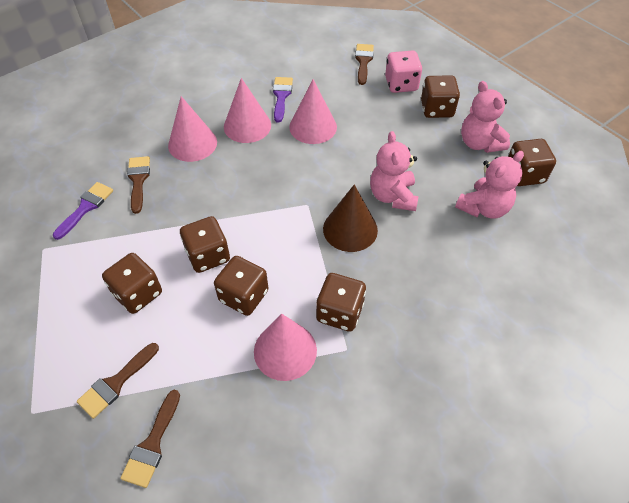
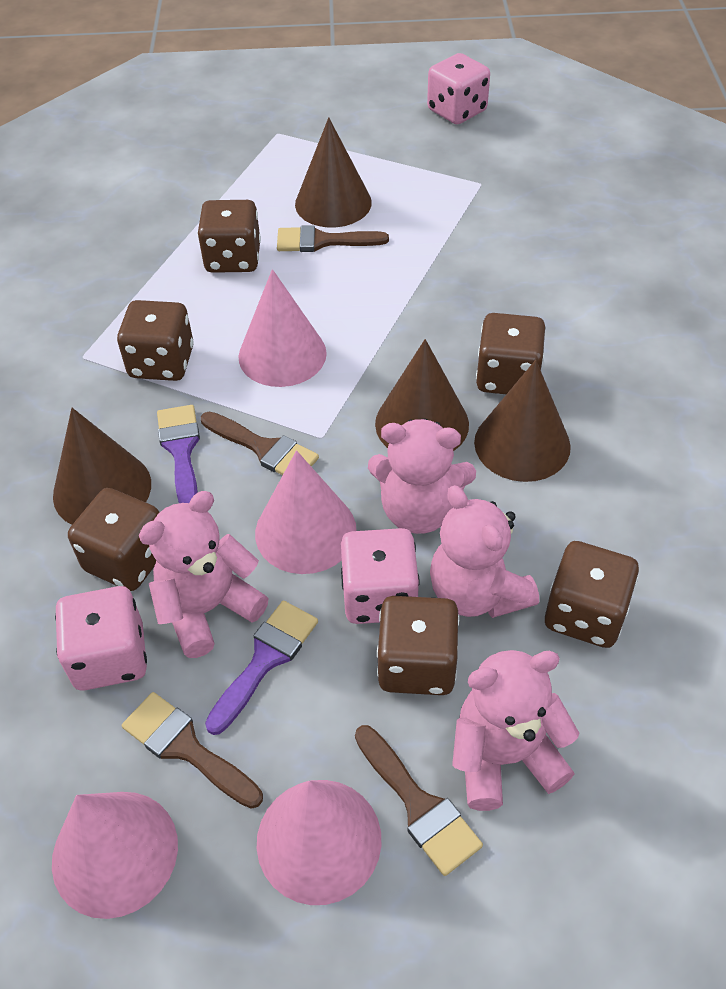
brown cone: 1 -> 4
pink dice: 1 -> 3
pink teddy bear: 3 -> 4

